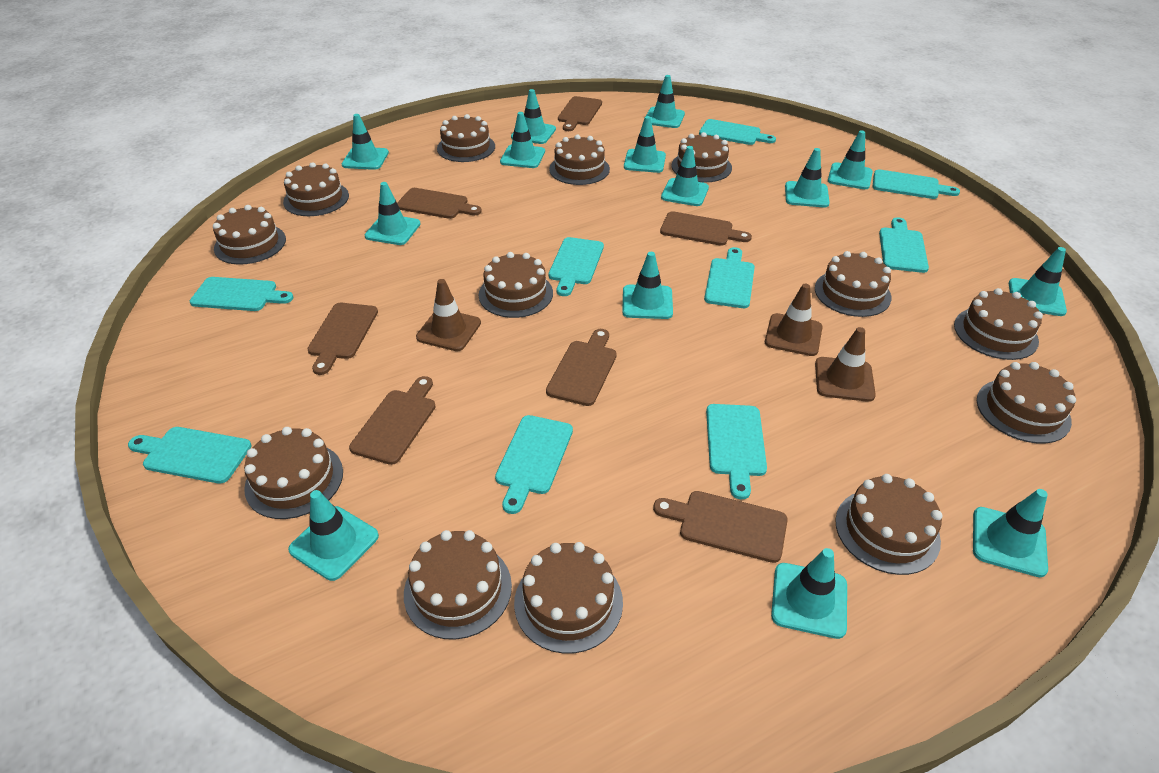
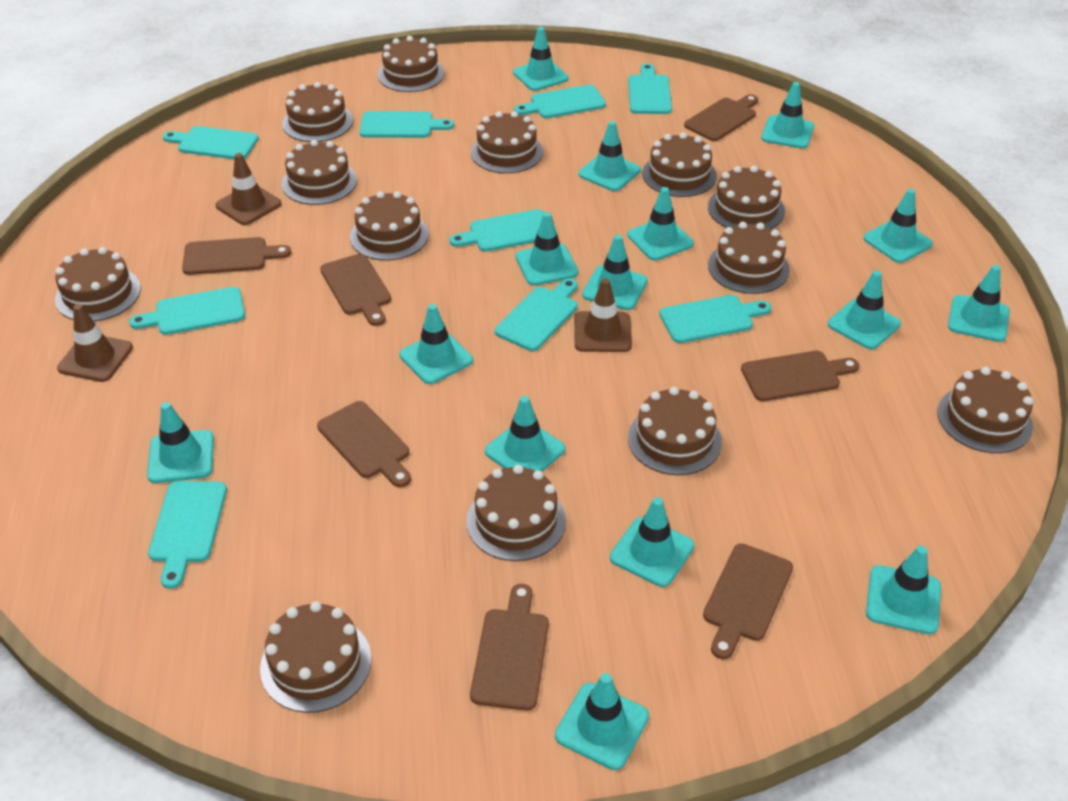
turquoise traffic cone: 14 -> 15

